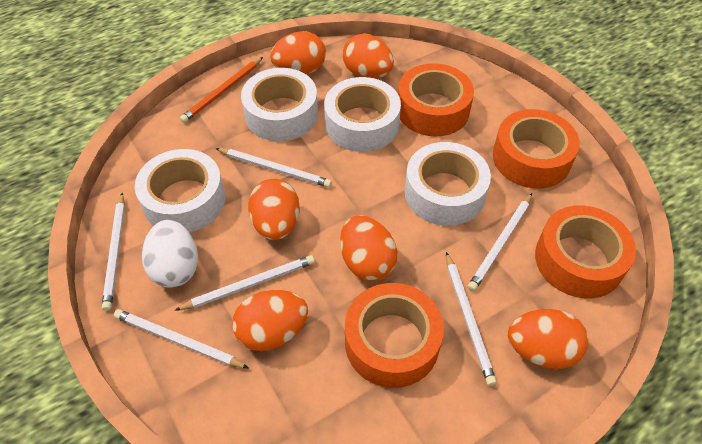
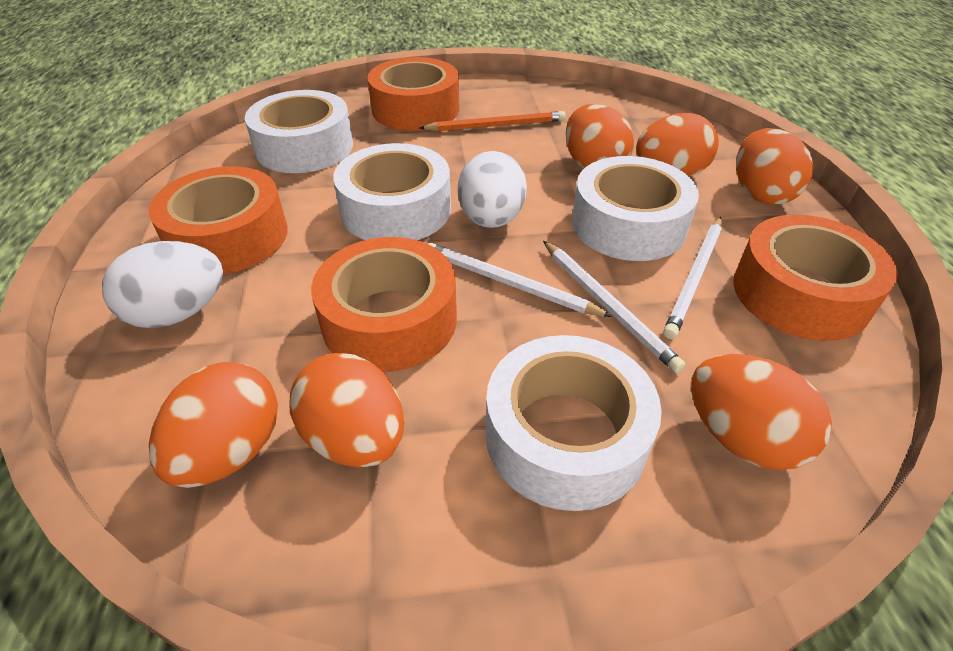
white egg: 1 -> 2
white pencil: 6 -> 3

